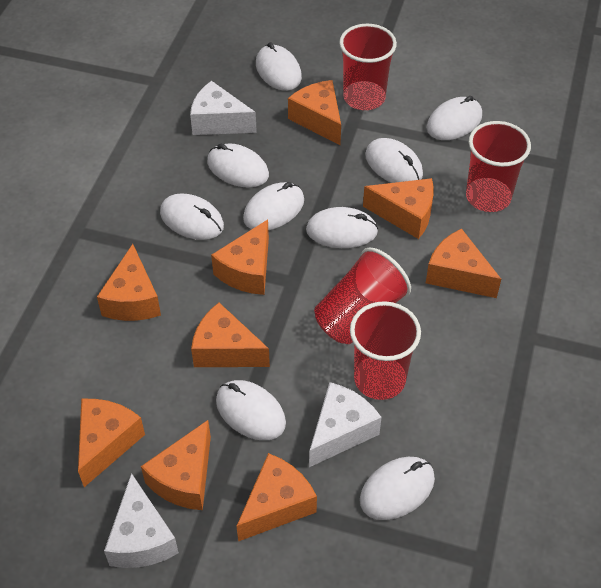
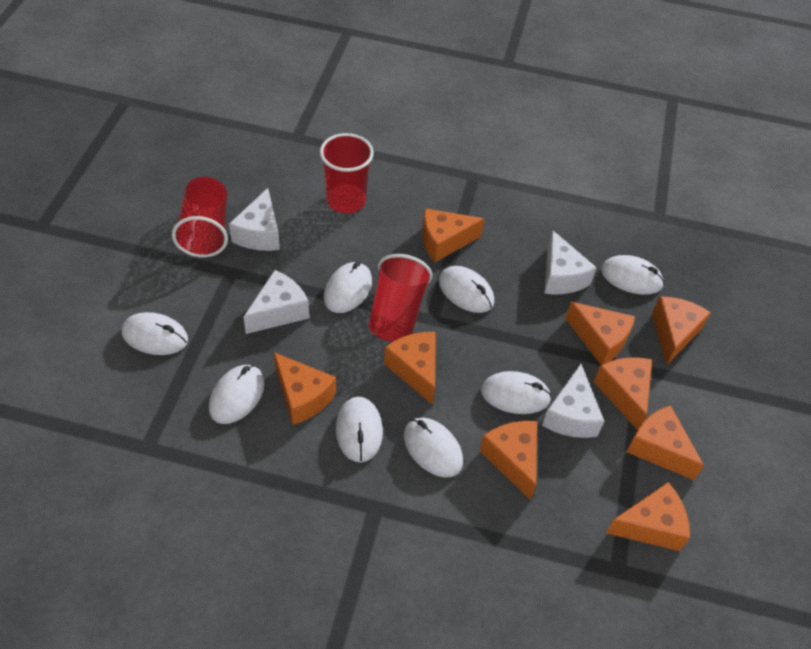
red cup: 4 -> 3
white cheese: 3 -> 4
white mouse: 9 -> 8

